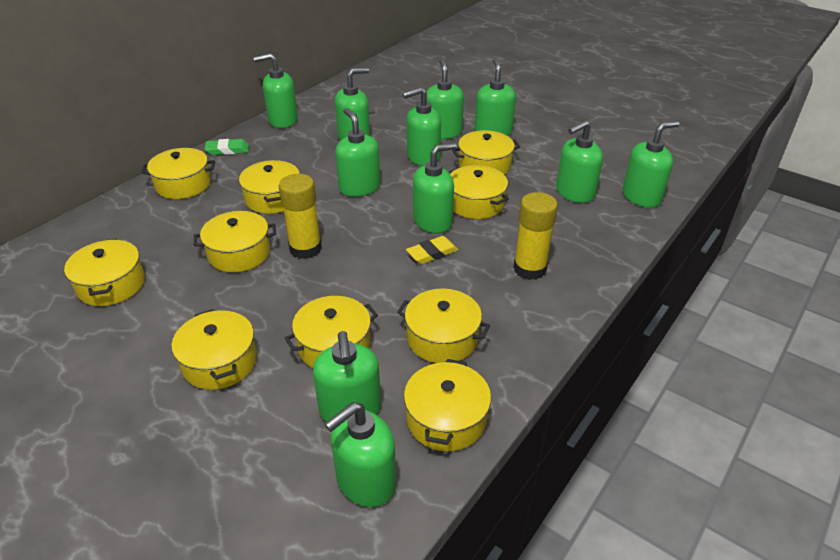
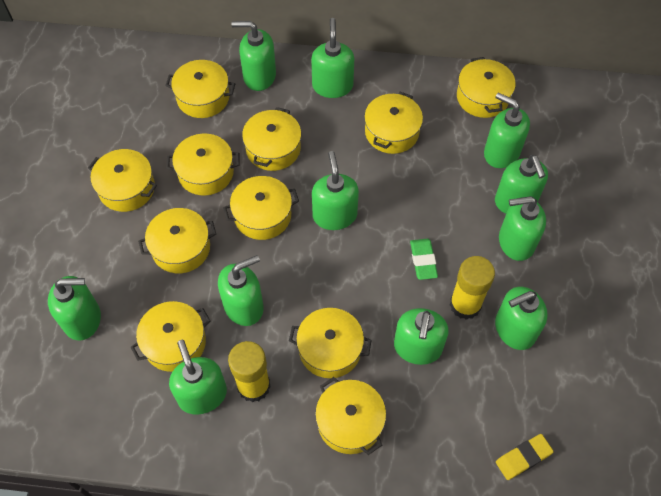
yellow pot: 10 -> 11

